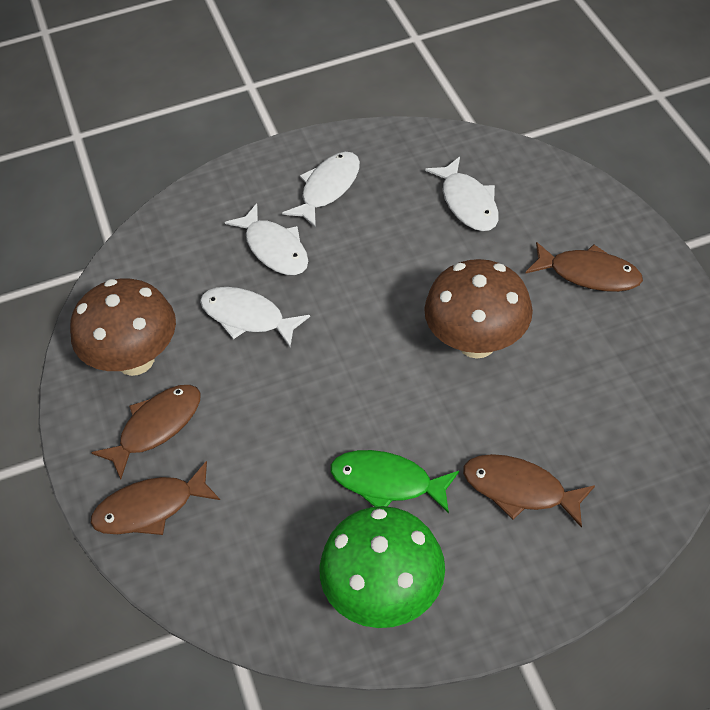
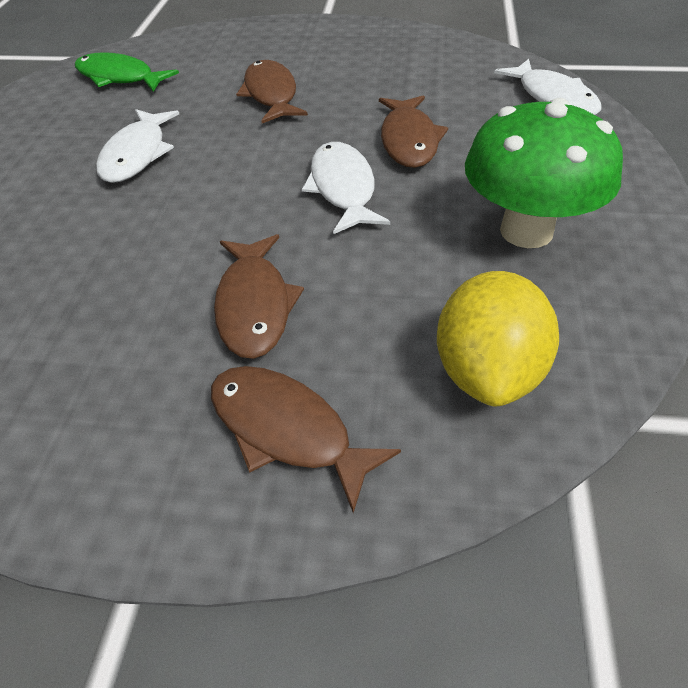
brown mushroom: 2 -> 0
white fish: 4 -> 3
yellow lemon: 0 -> 1

